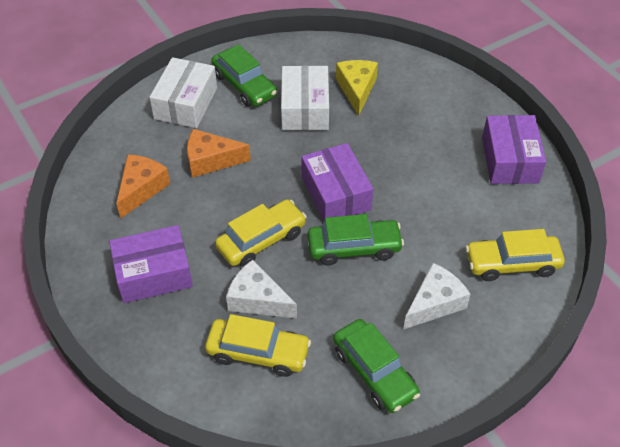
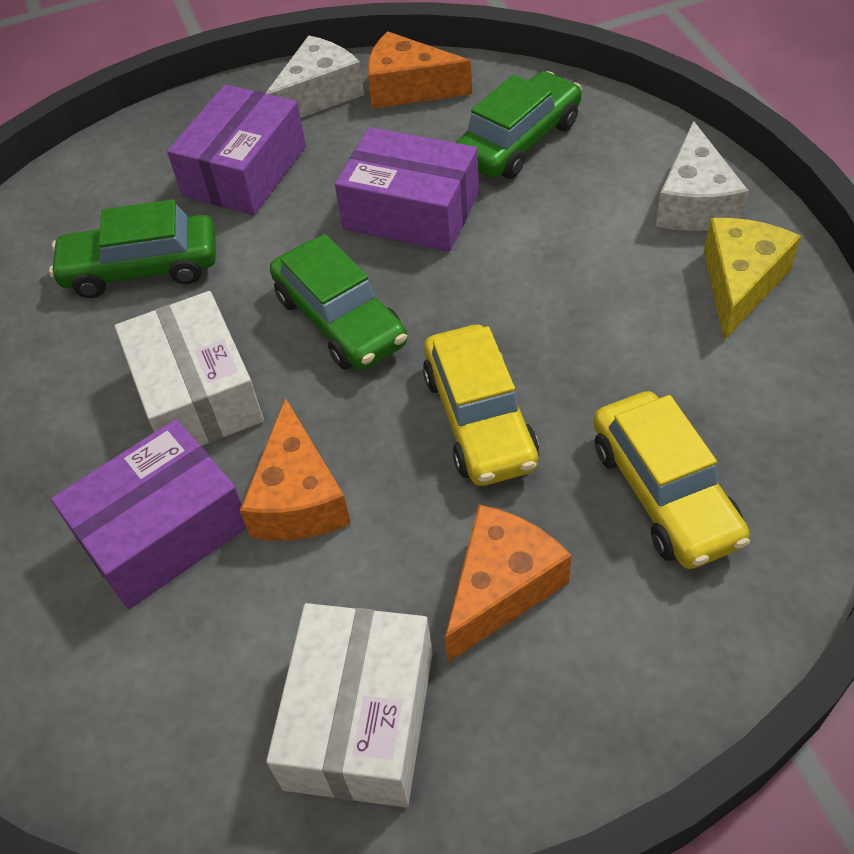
orange cheese: 2 -> 3
yellow car: 3 -> 2

